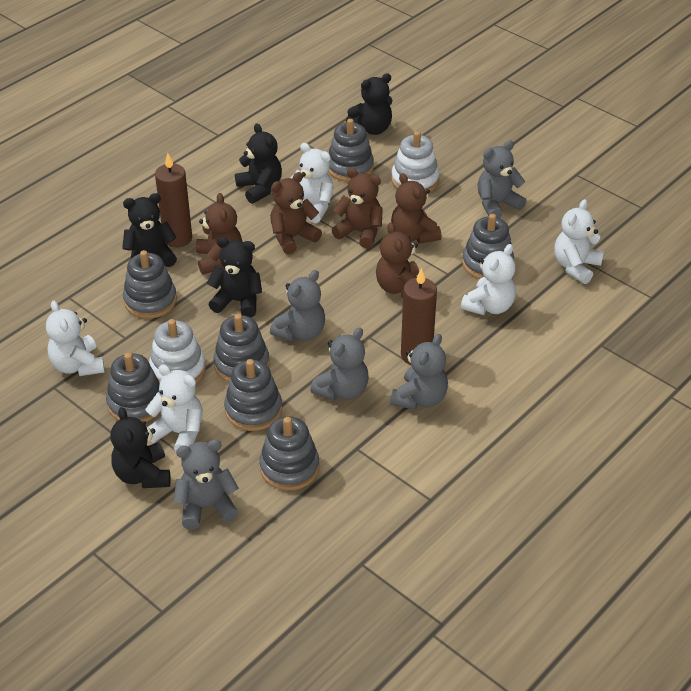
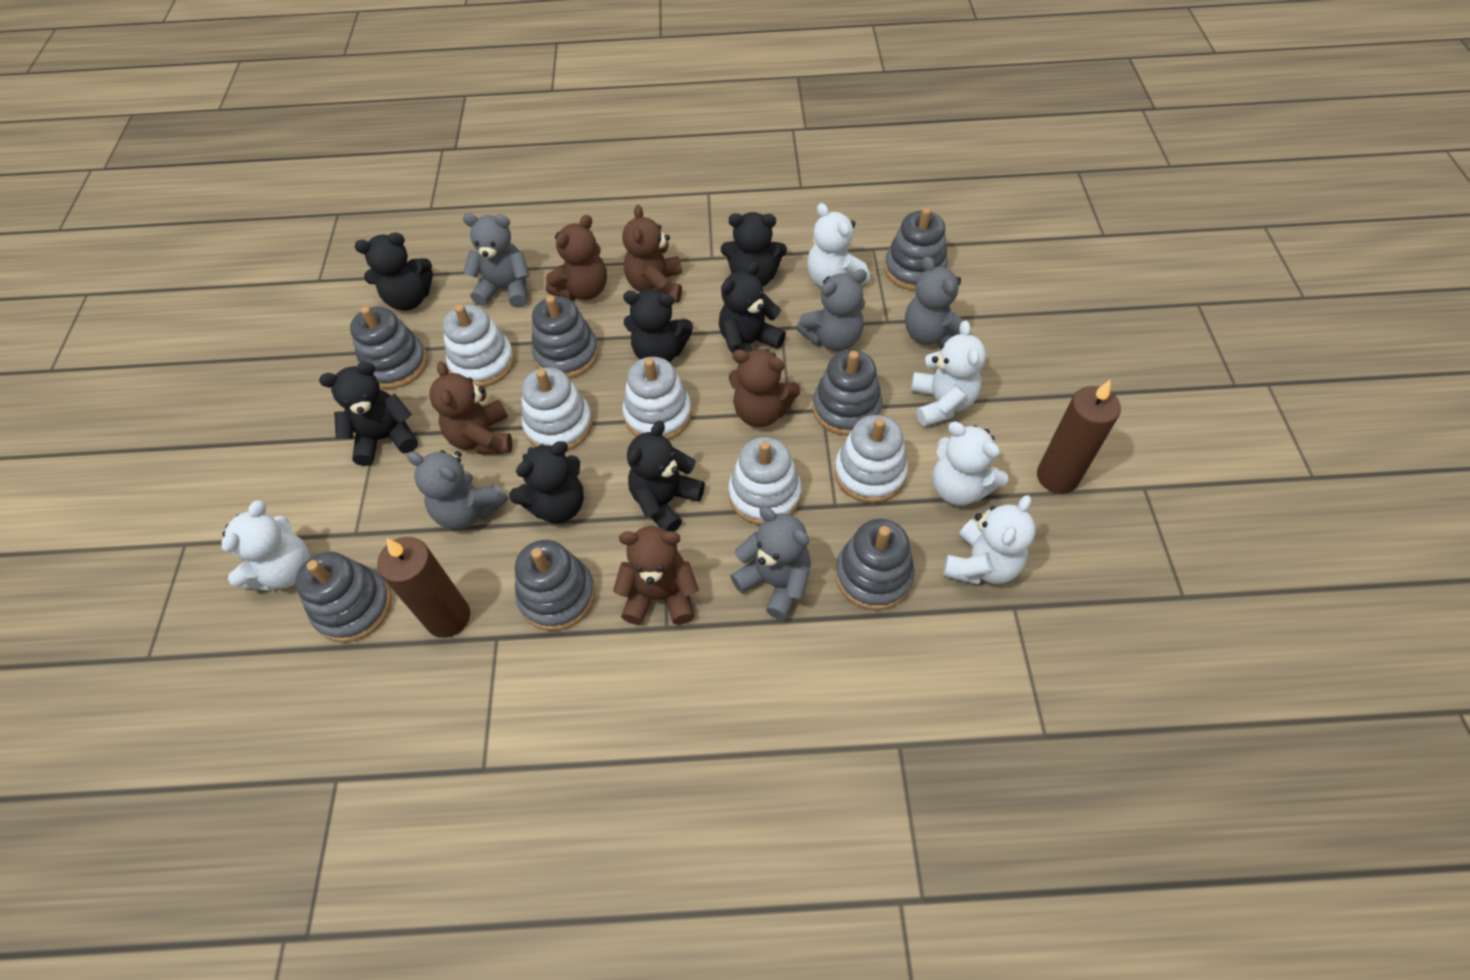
black teddy bear: 5 -> 7
white stacking toy: 2 -> 5

